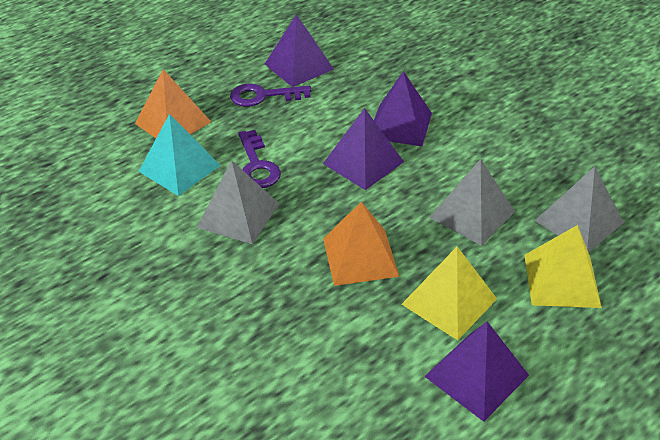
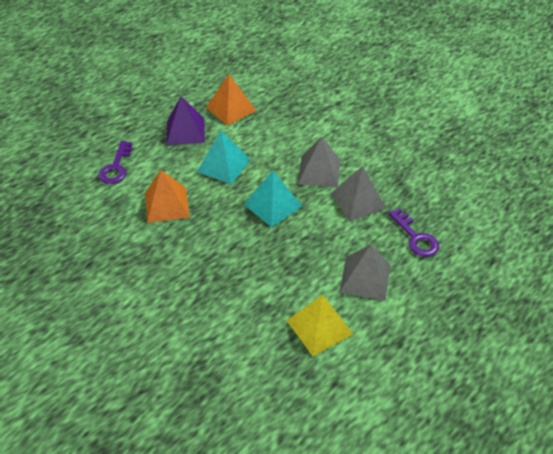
purple pyramid: 4 -> 1
turquoise pyramid: 1 -> 2
yellow pyramid: 2 -> 1

